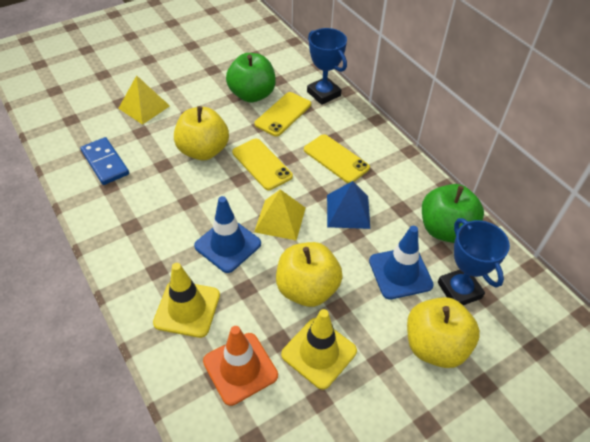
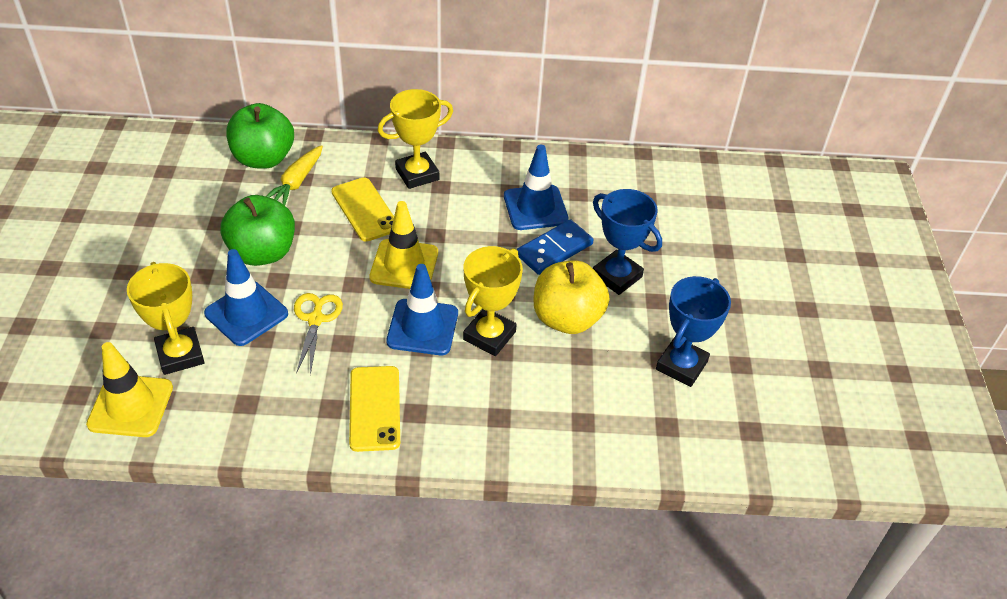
blue pyramid: 1 -> 0
blue traffic cone: 2 -> 3
orange traffic cone: 1 -> 0
yellow apple: 3 -> 1
yellow carrot: 0 -> 1
yellow phone: 3 -> 2
yellow pyramid: 2 -> 0
yellow scissors: 0 -> 1
yellow trophy: 0 -> 3

